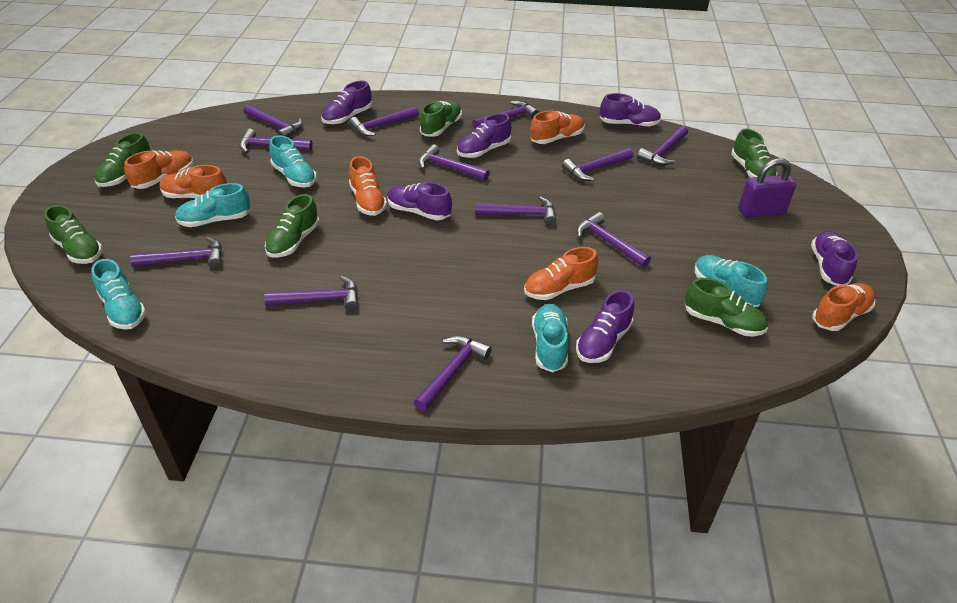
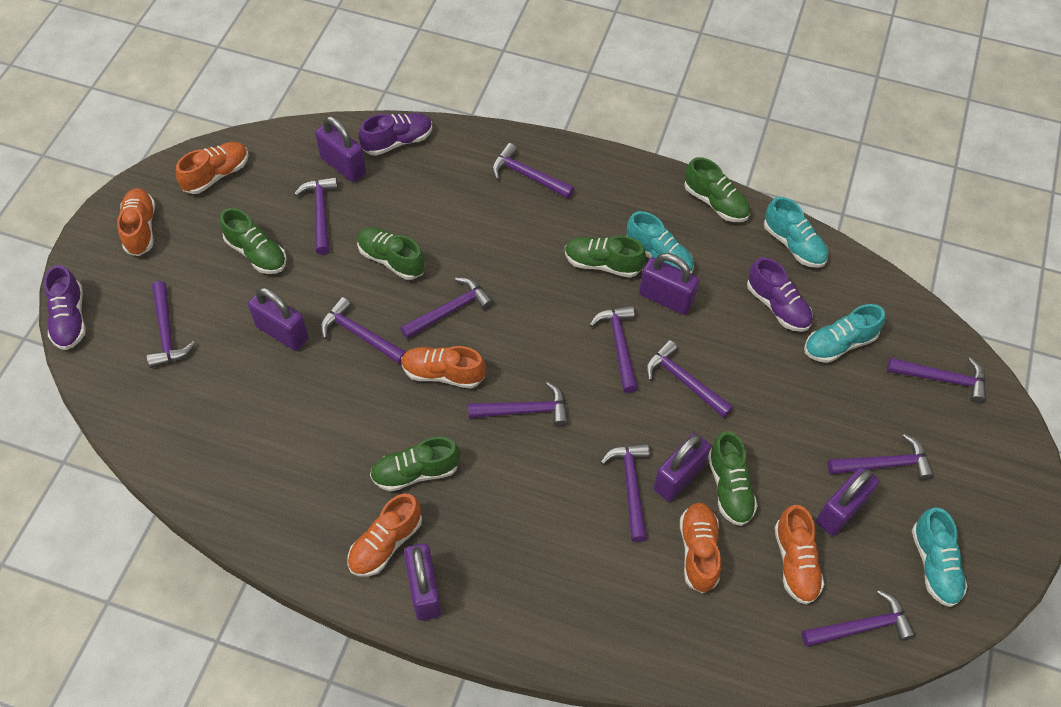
purple padlock: 1 -> 6
purple shoe: 6 -> 3
turquoise shoe: 5 -> 4

